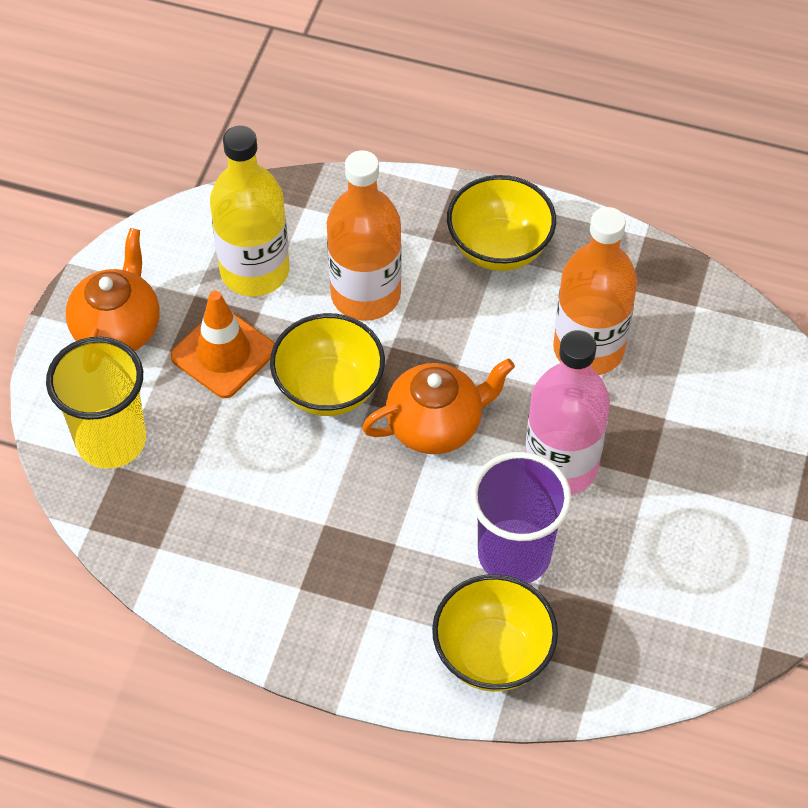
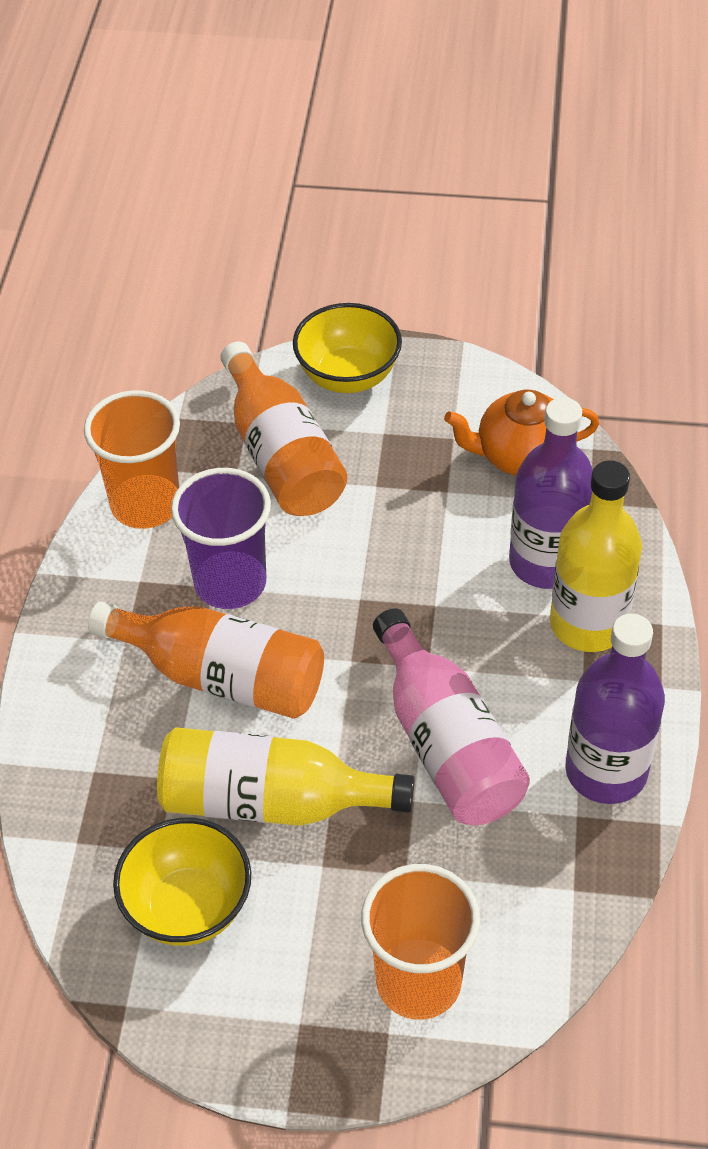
orange cup: 0 -> 2
orange teapot: 2 -> 1
orange traffic cone: 1 -> 0
purple bottle: 0 -> 2
yellow bottle: 1 -> 2
yellow bowl: 3 -> 2
yellow cup: 1 -> 0

